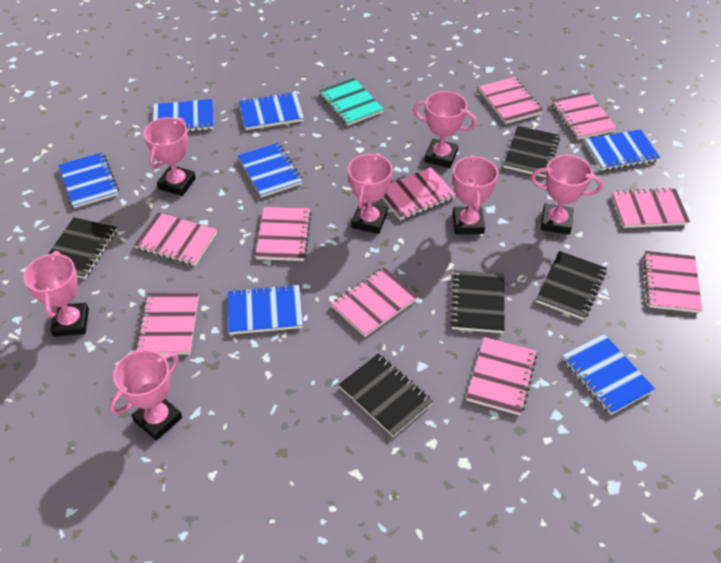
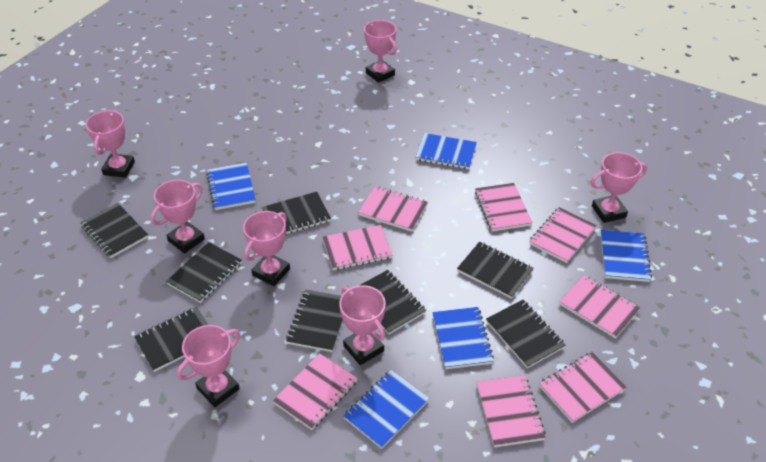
black notebook: 5 -> 8
blue notebook: 7 -> 5
pink notebook: 10 -> 8
turquoise notebook: 1 -> 0

